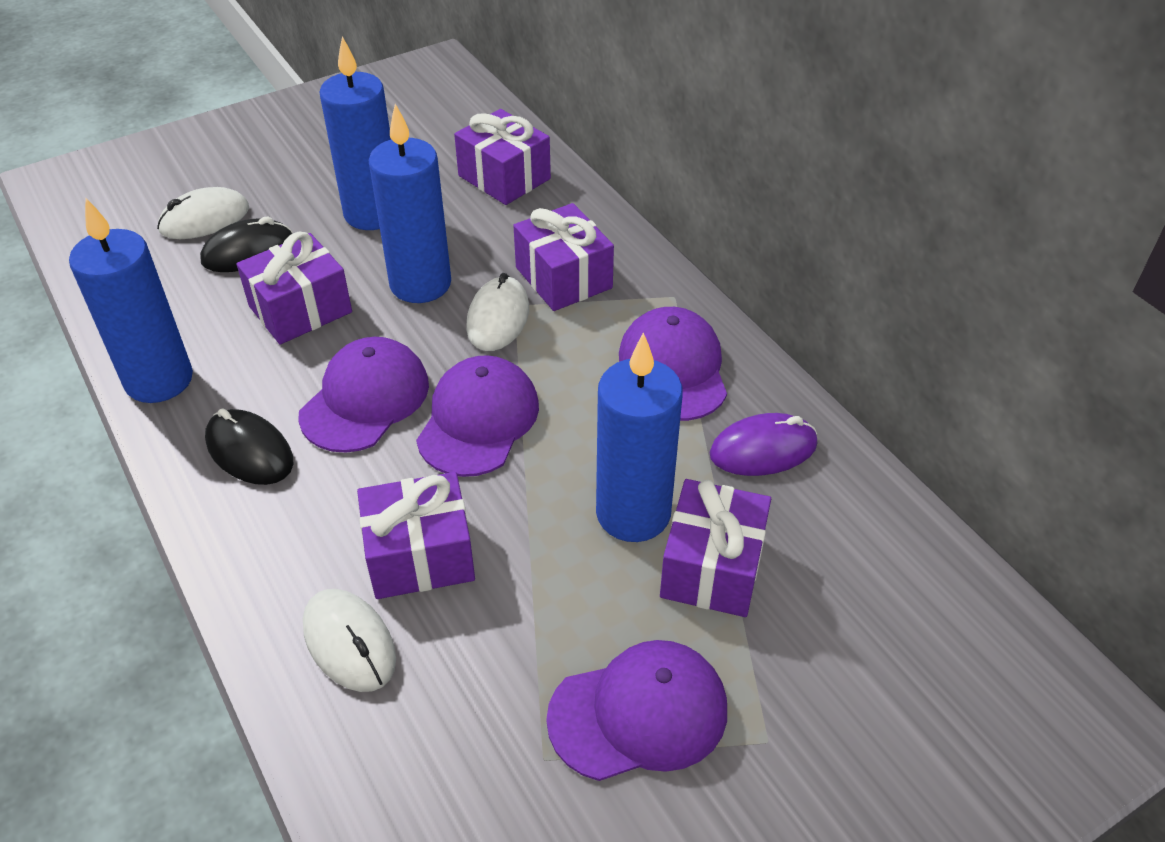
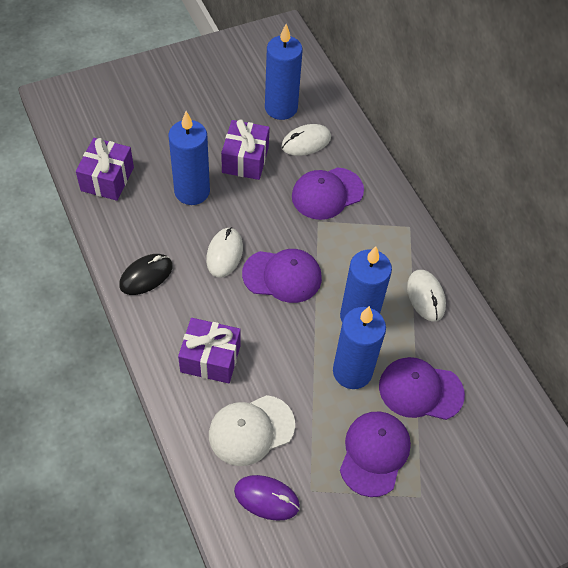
black mouse: 2 -> 1
purple gift: 5 -> 3
white cap: 0 -> 1

